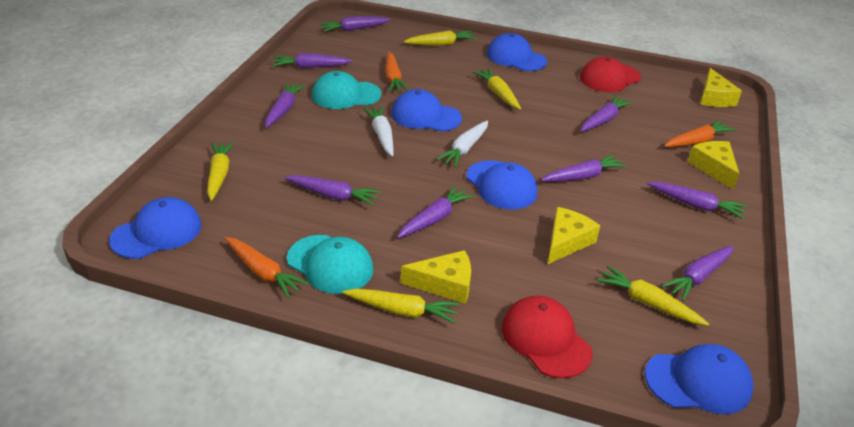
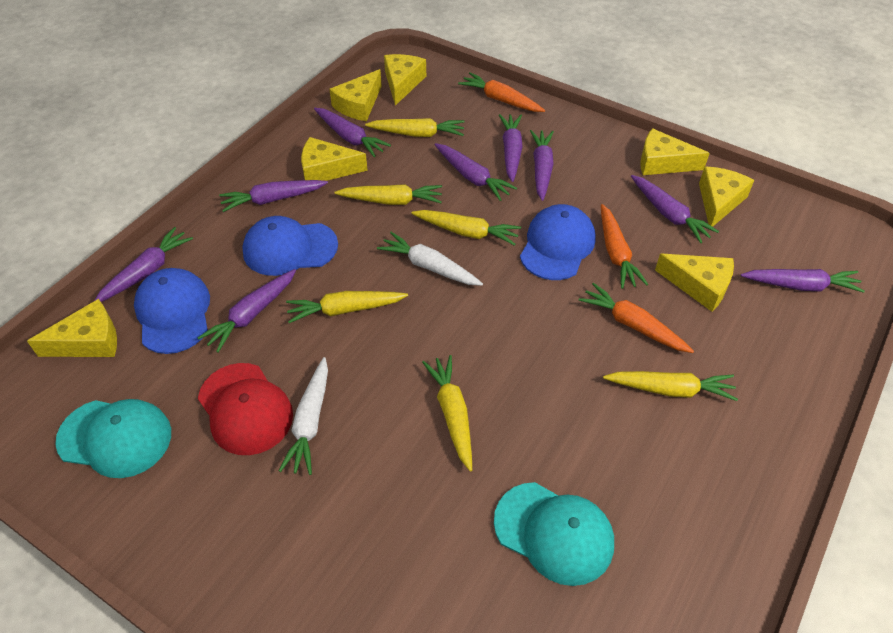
blue cap: 5 -> 3
red cap: 2 -> 1
yellow carrot: 5 -> 6
yellow cheese: 4 -> 7

